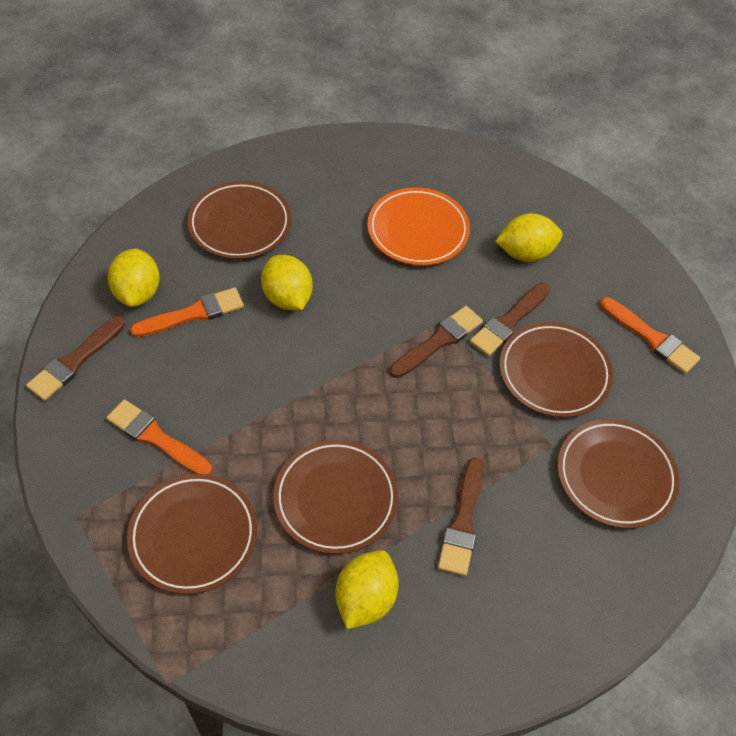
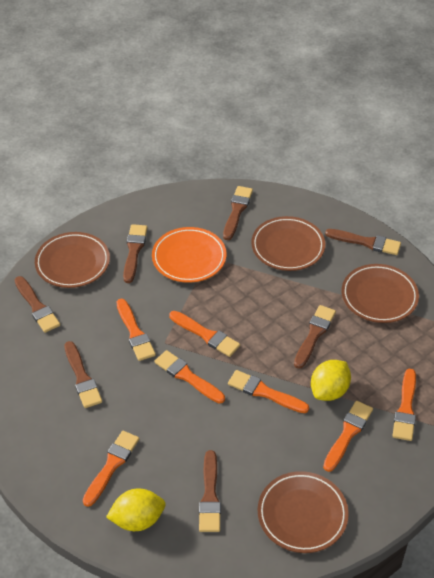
brown brush: 4 -> 7
brown plate: 5 -> 4
orange brush: 3 -> 7
yellow lemon: 4 -> 2

